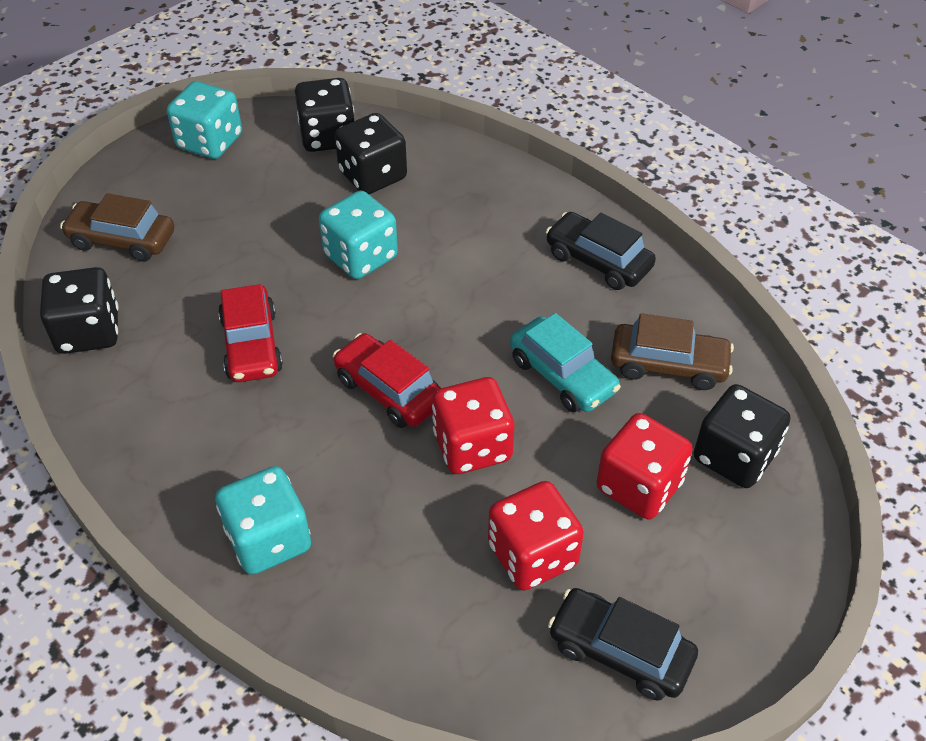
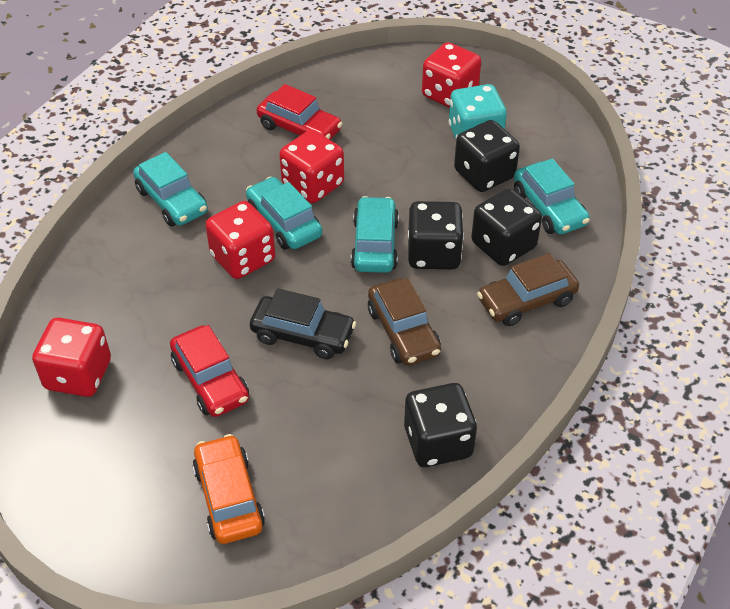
black car: 2 -> 1
orange car: 0 -> 1
red dice: 3 -> 4
turquoise car: 1 -> 4
turquoise dice: 3 -> 1

